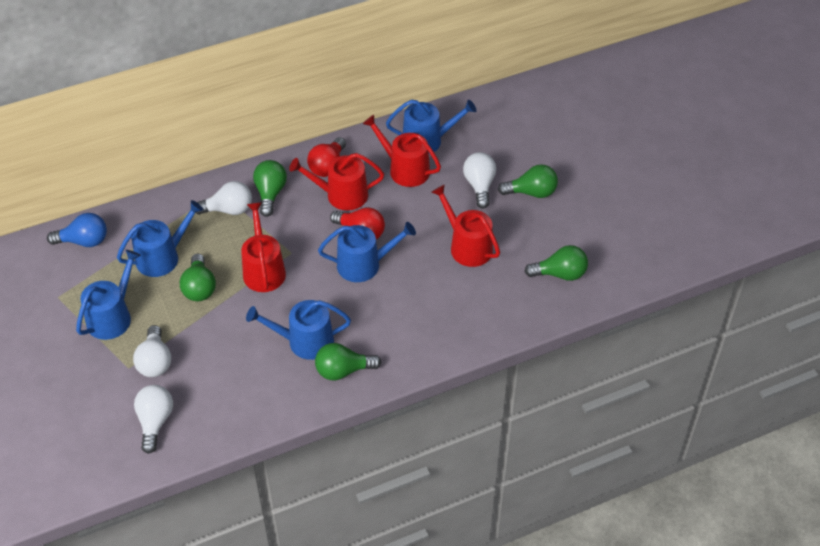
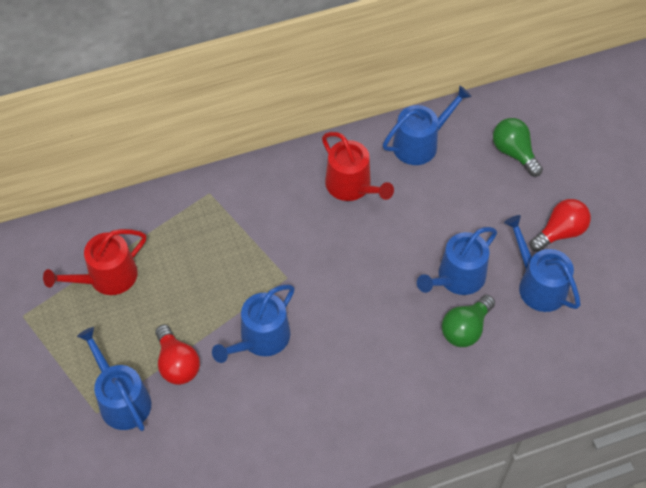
blue light bulb: 1 -> 0
green light bulb: 5 -> 2
red watering can: 4 -> 2
white light bulb: 4 -> 0

